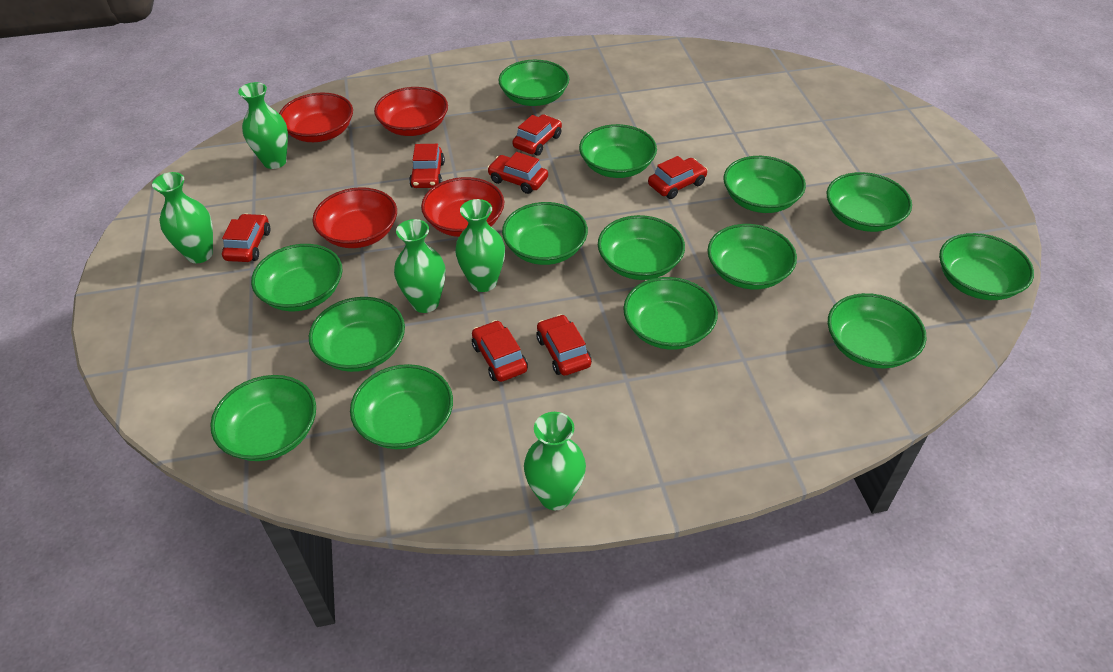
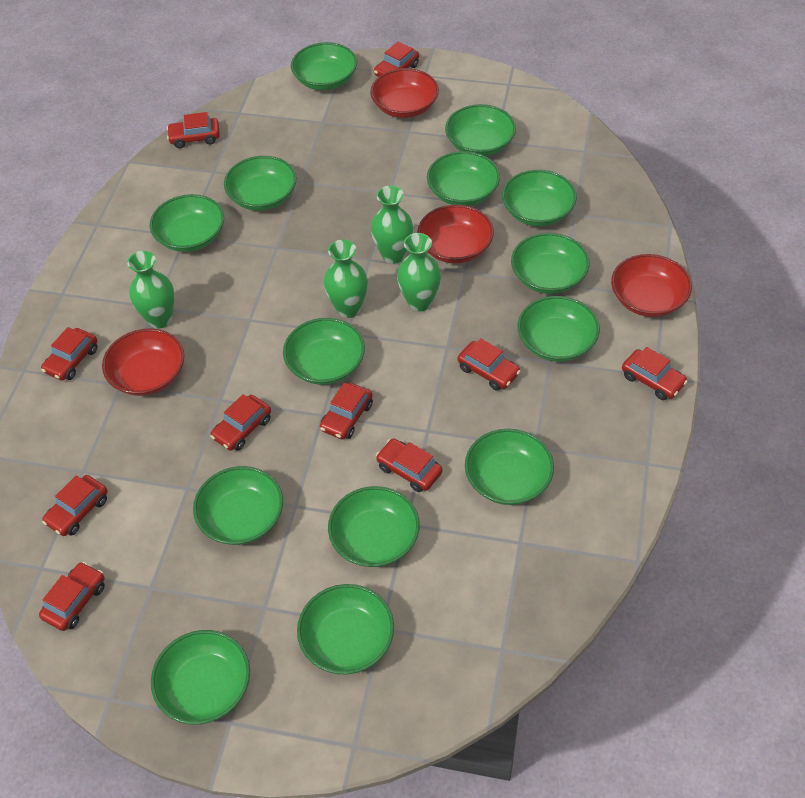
green vase: 5 -> 4
red car: 7 -> 10

